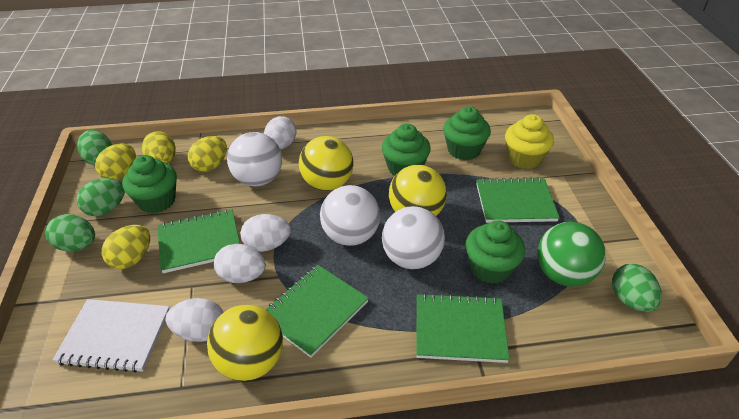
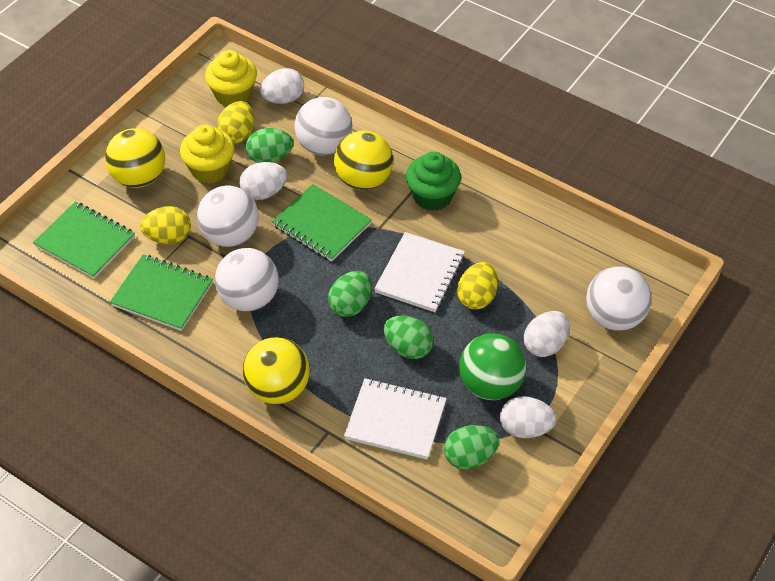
green cupcake: 4 -> 1
green notebook: 4 -> 3
white ball: 3 -> 4
white notebook: 1 -> 2
yellow cupcake: 1 -> 2
yellow egg: 4 -> 3

